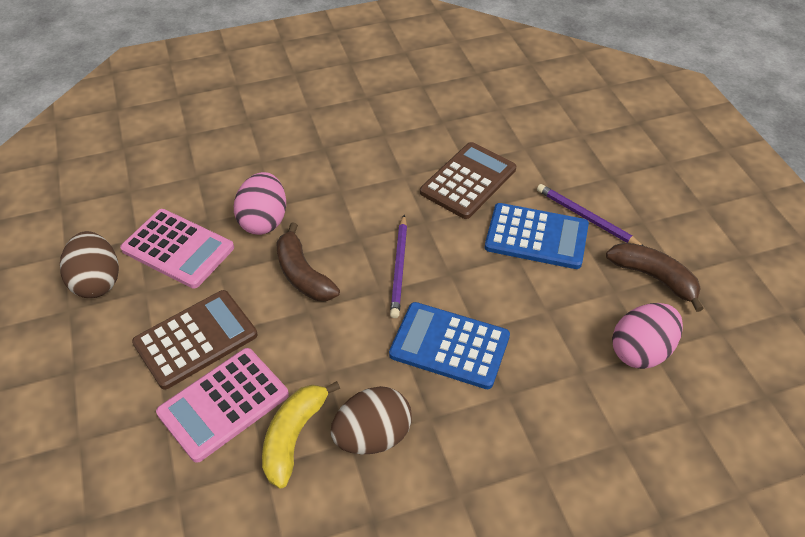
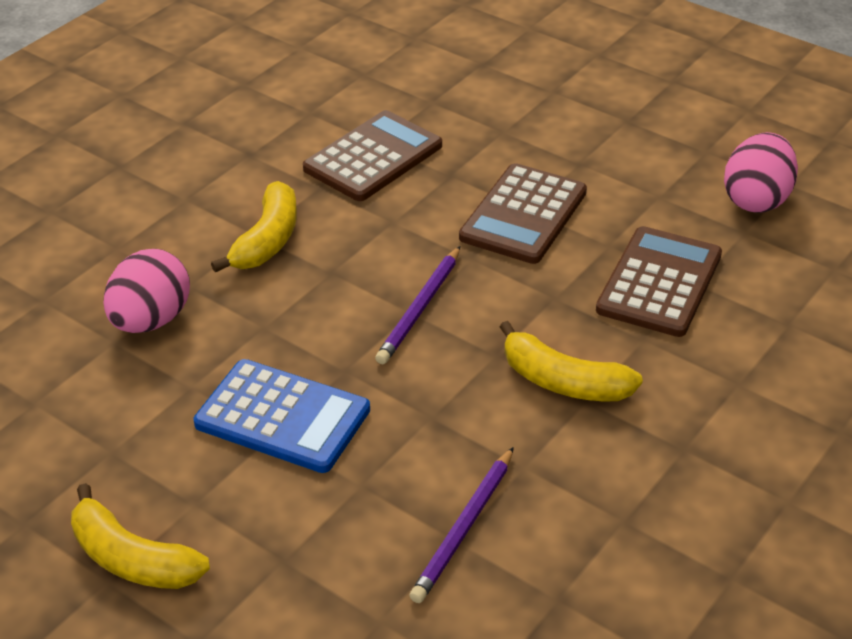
blue calculator: 2 -> 1
brown banana: 2 -> 0
brown calculator: 2 -> 3
brown egg: 2 -> 0
pink calculator: 2 -> 0
yellow banana: 1 -> 3

